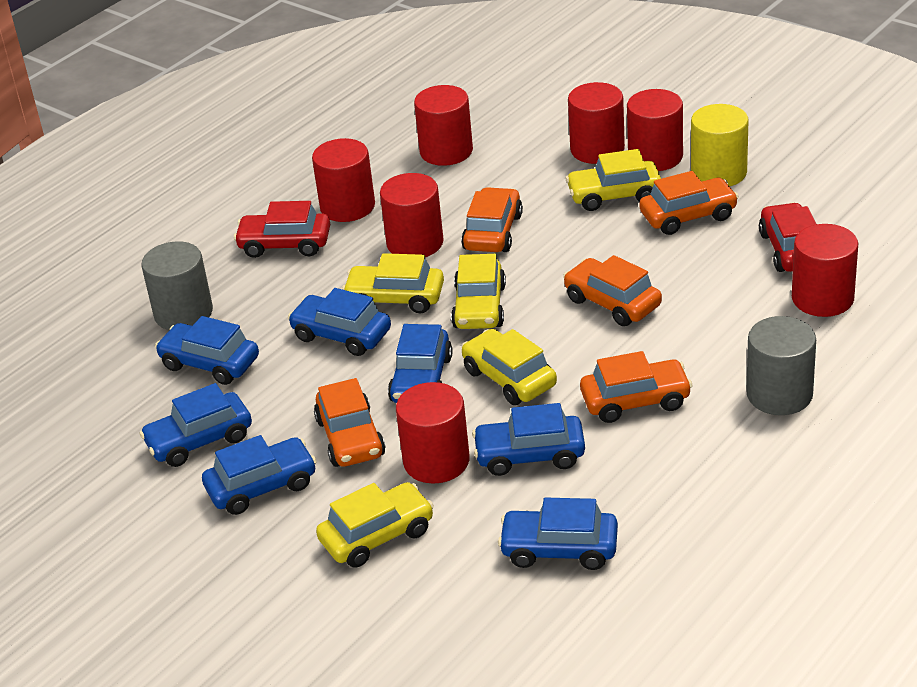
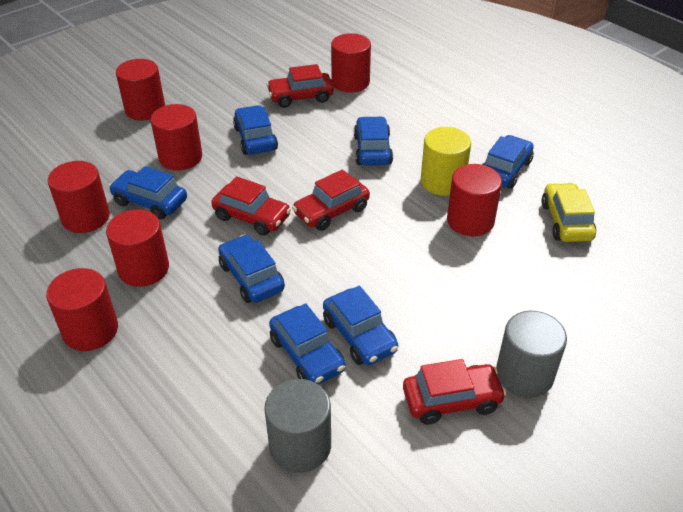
orange car: 5 -> 0
red car: 2 -> 4
yellow car: 5 -> 1

